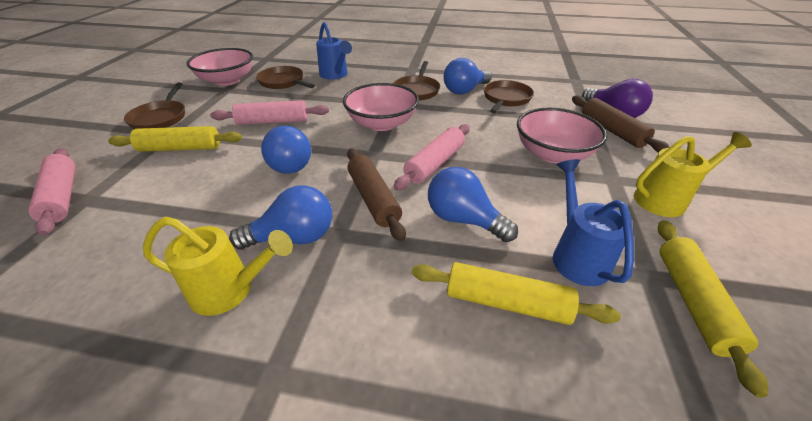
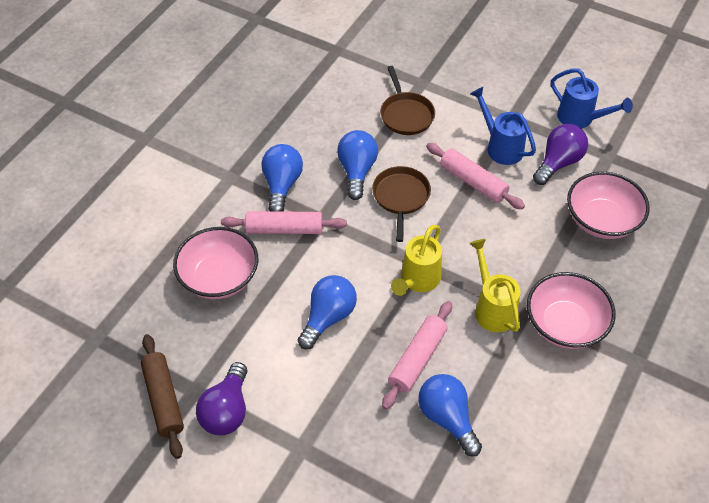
brown pan: 4 -> 2
brown rolling pin: 2 -> 1
purple light bulb: 1 -> 2
yellow rolling pin: 3 -> 0

